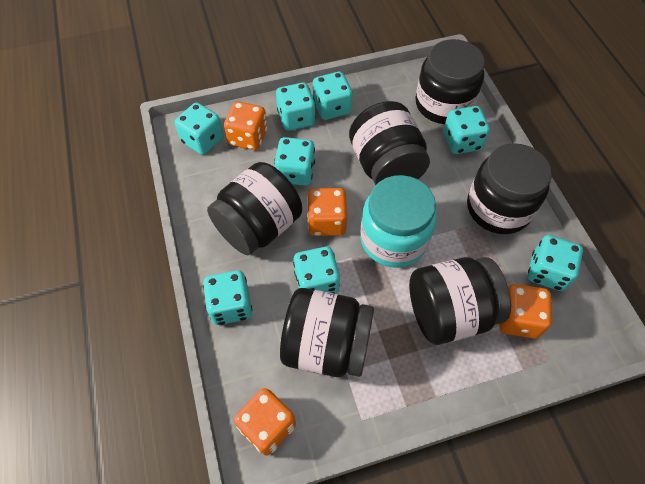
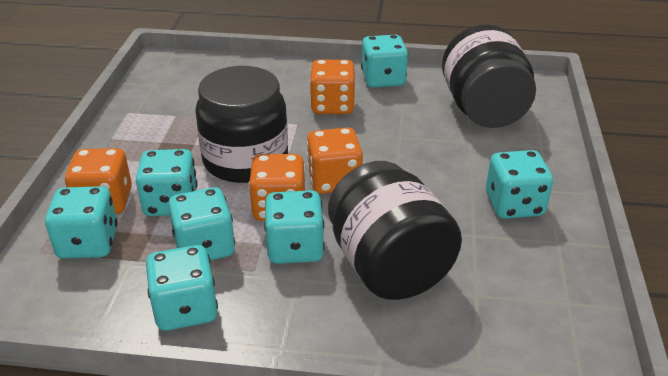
black jar: 6 -> 3
turquoise dice: 8 -> 7
turquoise jar: 1 -> 0

